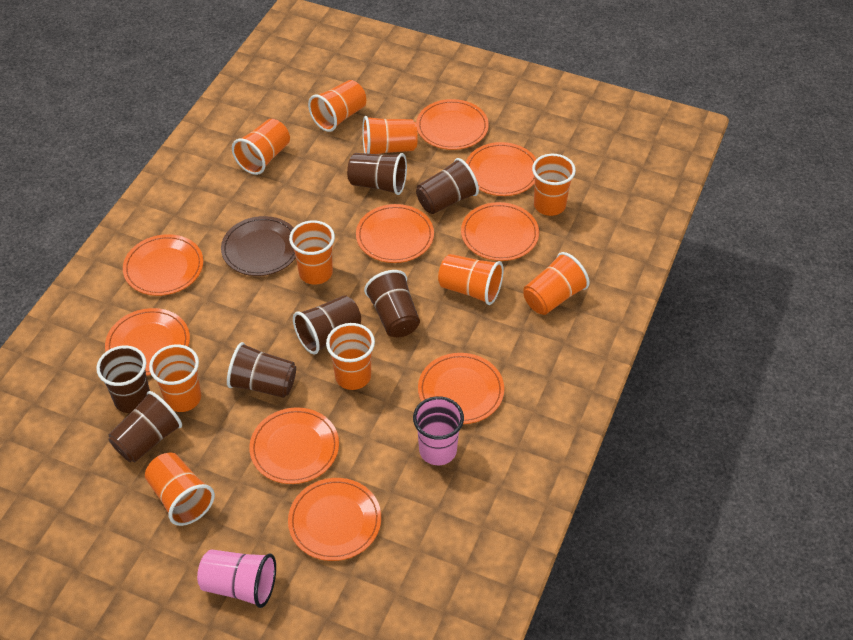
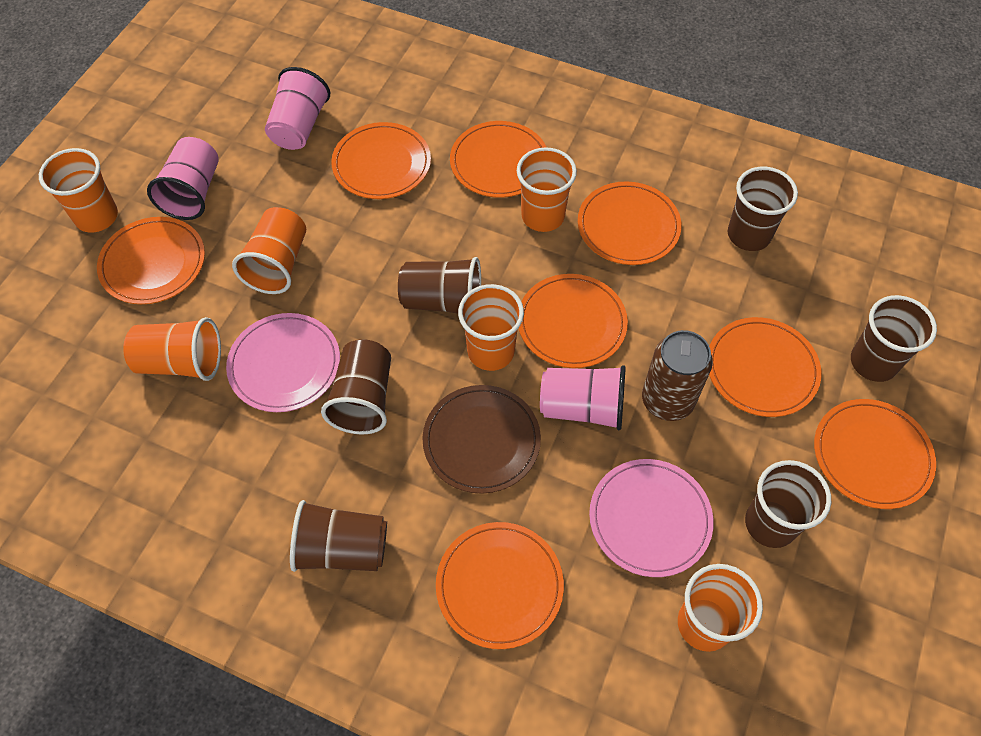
brown can: 0 -> 1
brown cup: 7 -> 6
orange cup: 10 -> 6
orange plate: 9 -> 8
pink cup: 2 -> 3
pink plate: 0 -> 2

